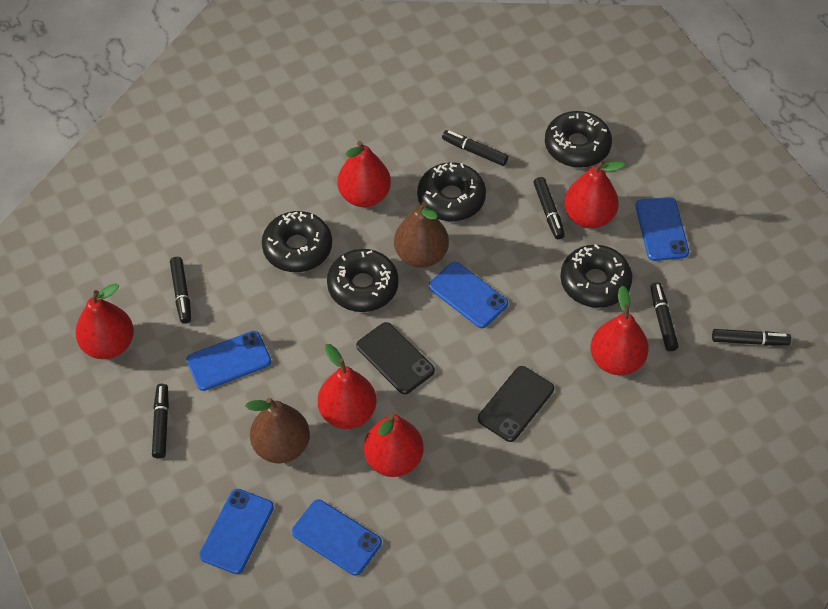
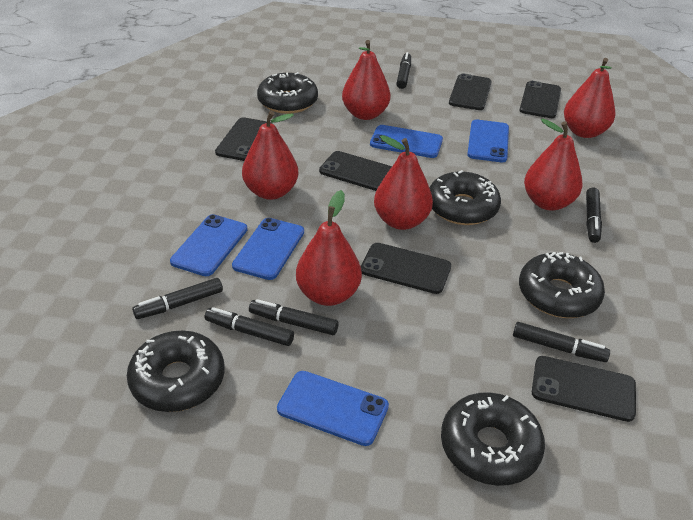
black phone: 2 -> 6
brown pear: 2 -> 0

